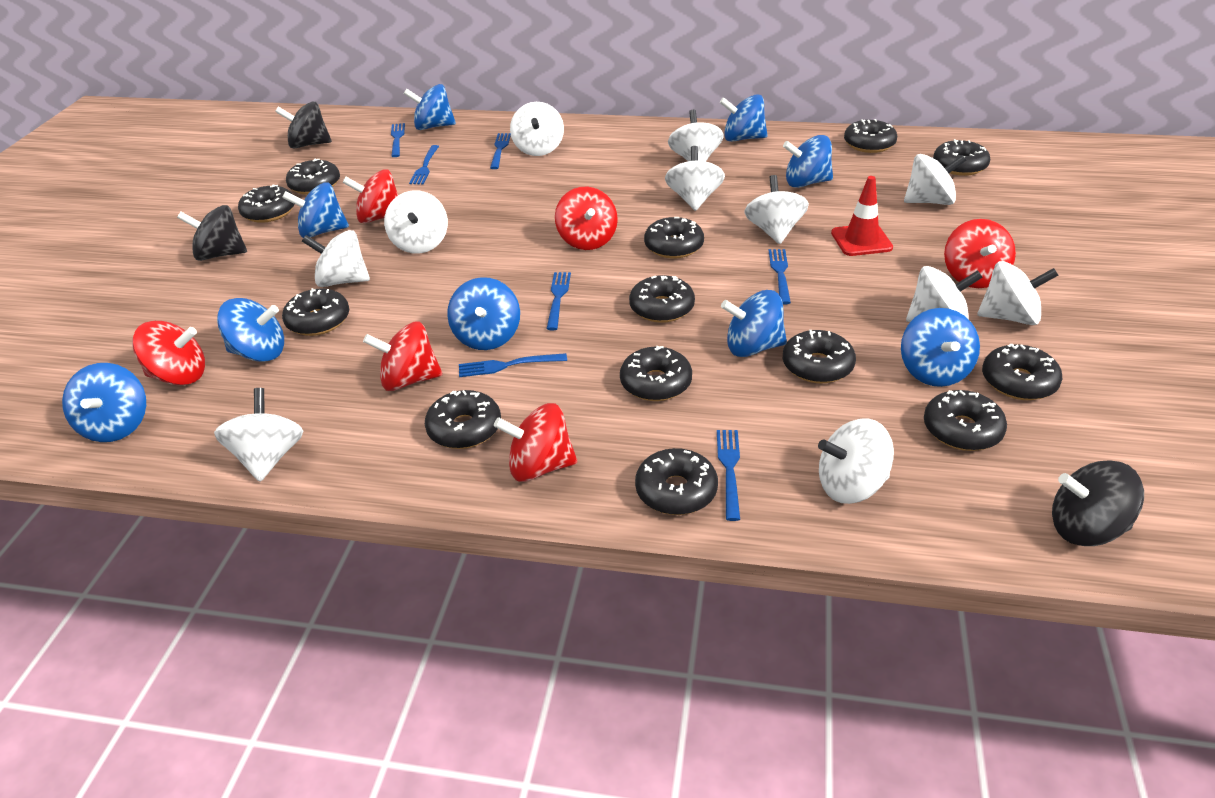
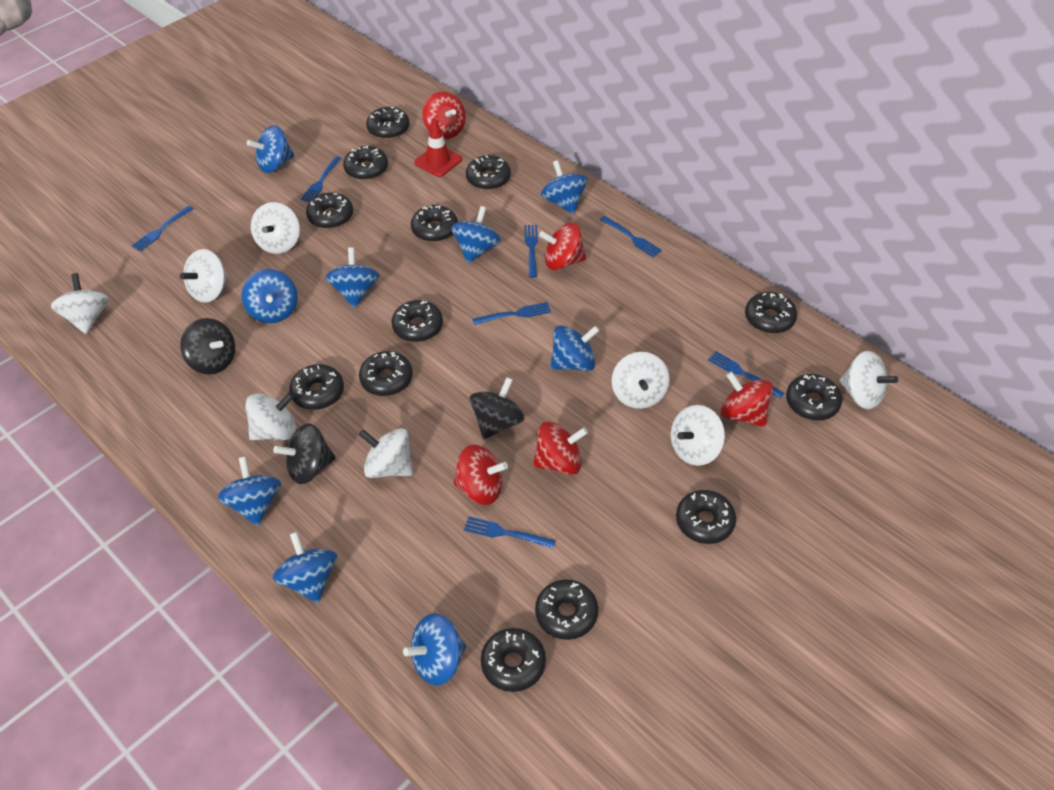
red spinning top: 6 -> 5
white spinning top: 11 -> 8

